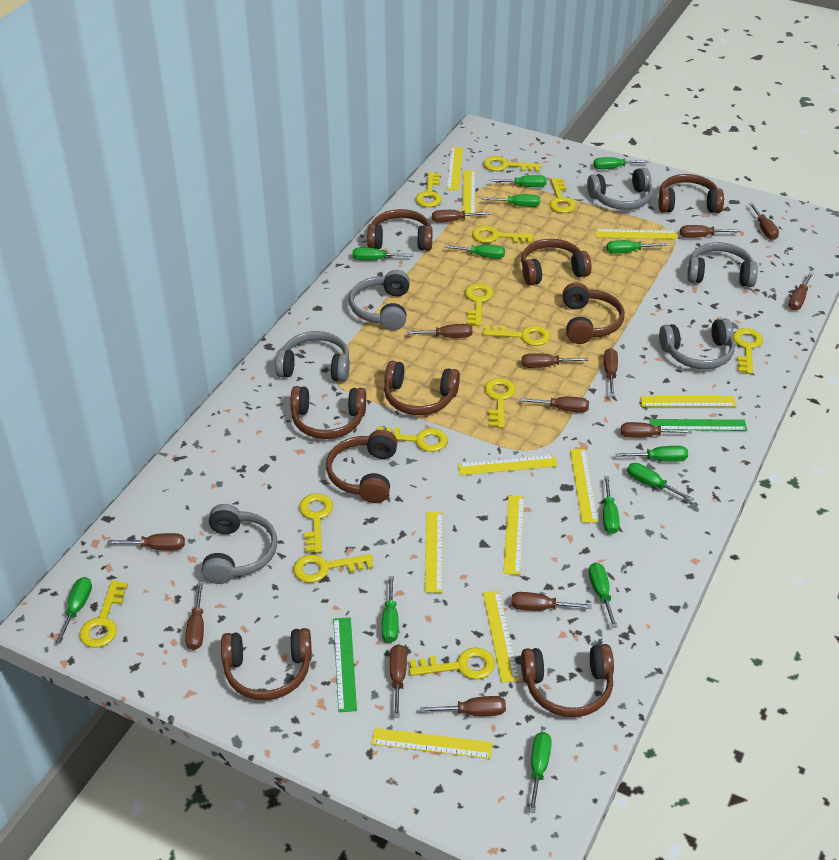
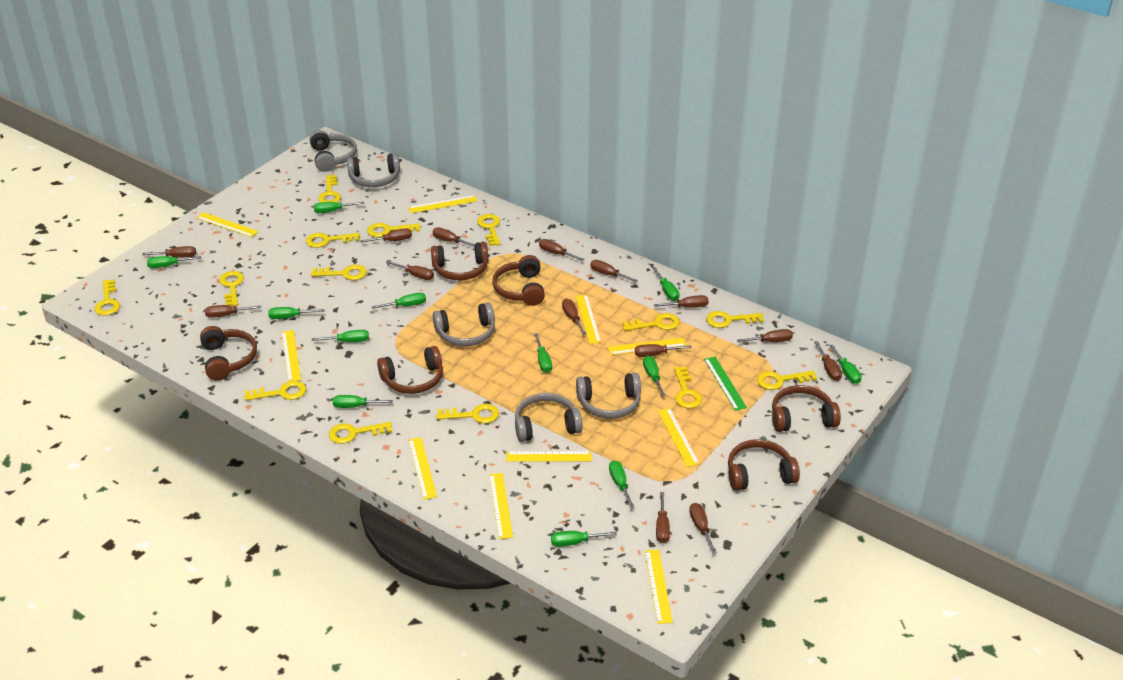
brown headphones: 9 -> 6
green ruler: 2 -> 1
green screwdriver: 13 -> 12
grey headphones: 6 -> 5
yellow key: 13 -> 14

